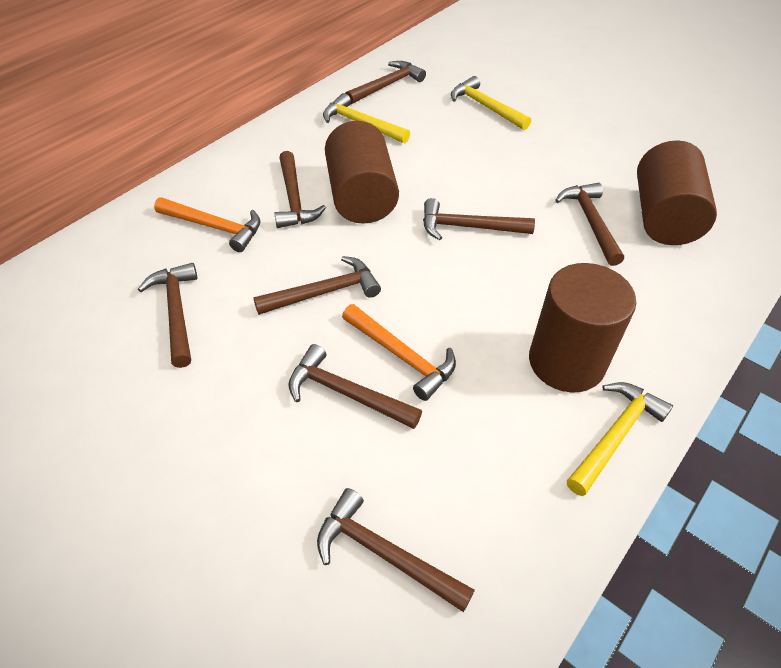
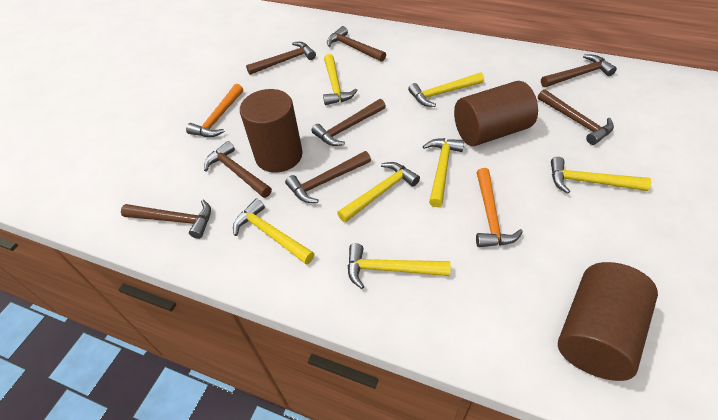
yellow hammer: 3 -> 7

